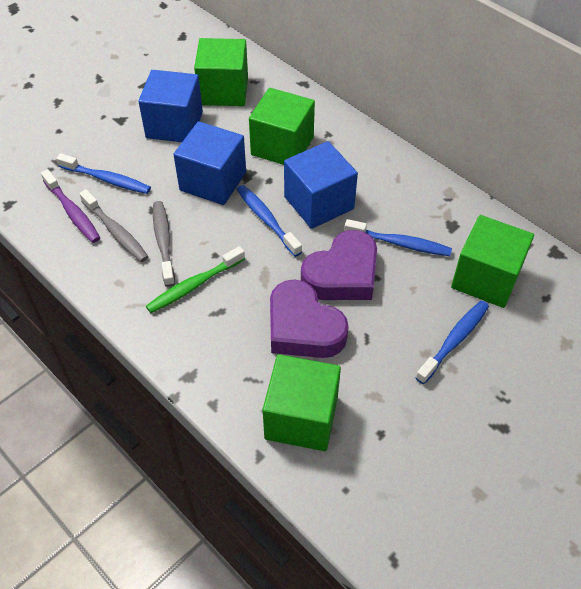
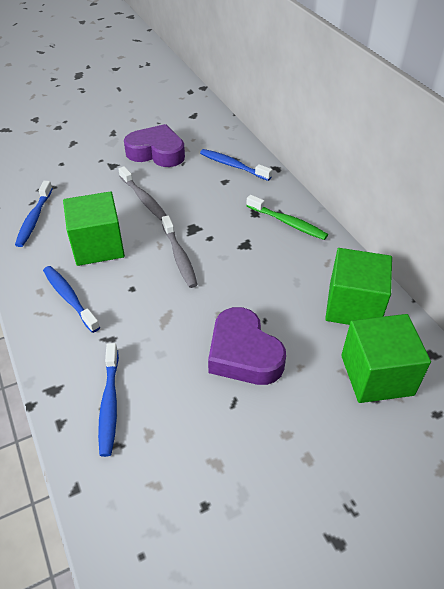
blue cube: 3 -> 0
green cube: 4 -> 3
purple toothbrush: 1 -> 0

